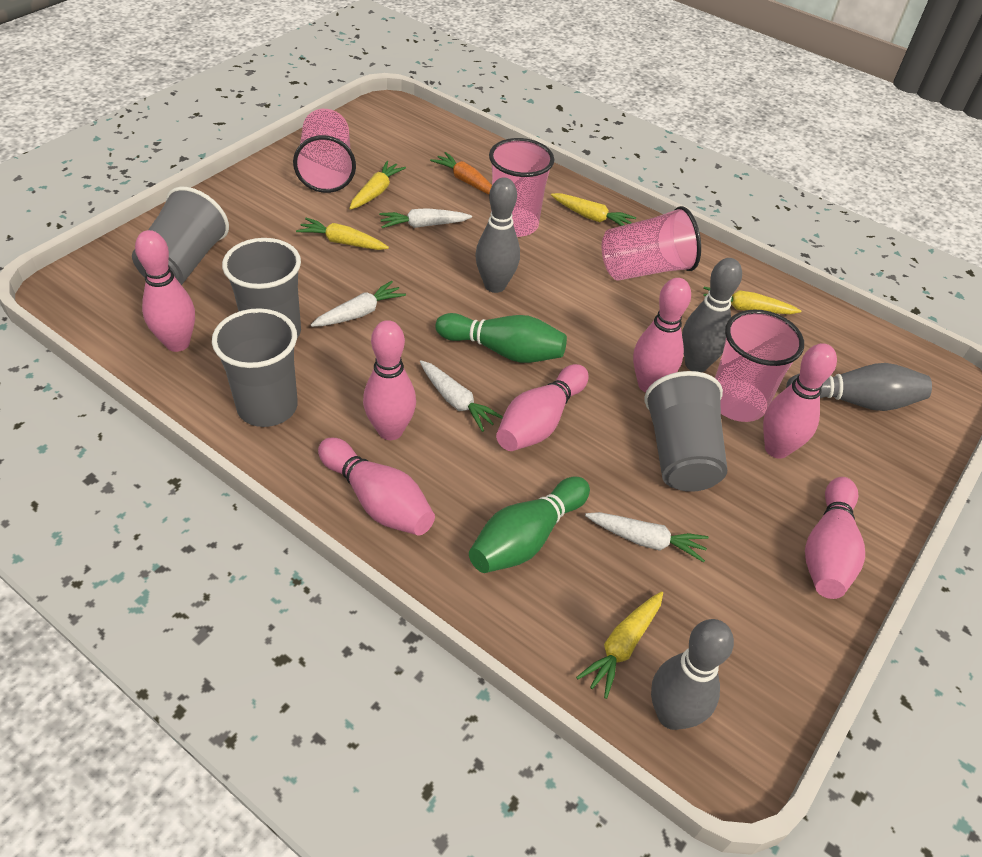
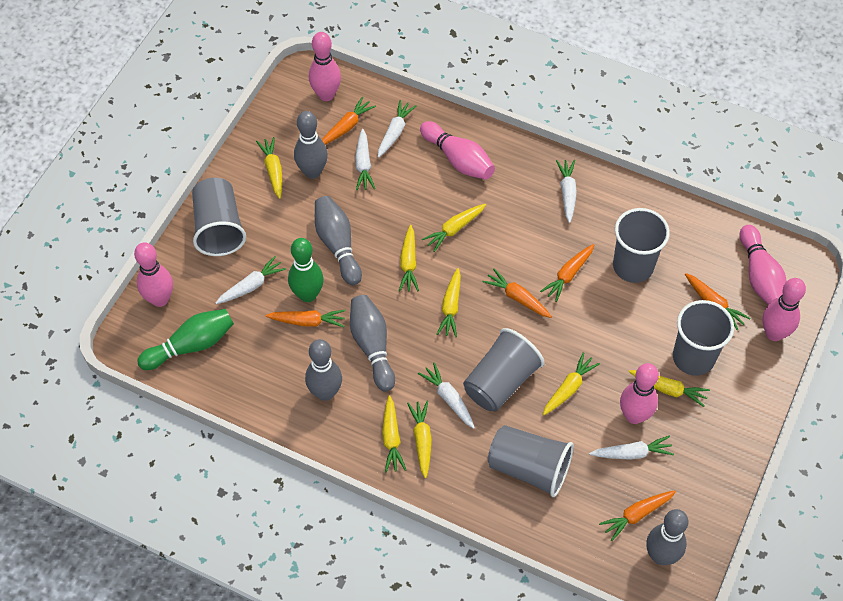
grey bowling pin: 4 -> 5
grey cup: 4 -> 5
orange carrot: 1 -> 6
pink bowling pin: 7 -> 6
pink cup: 4 -> 0
white carrot: 4 -> 6
yellow carrot: 5 -> 8

